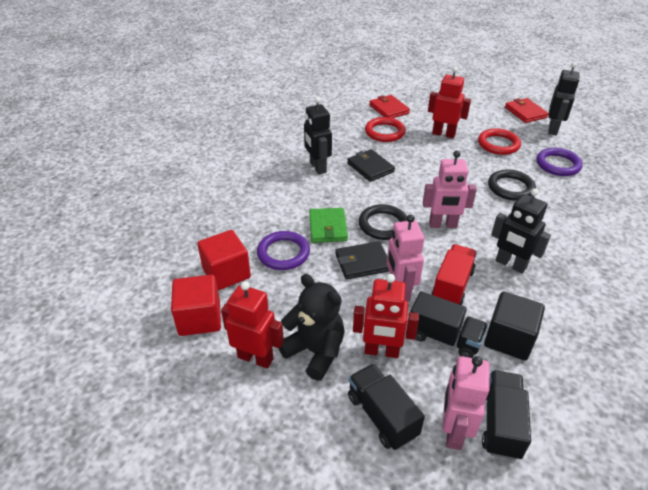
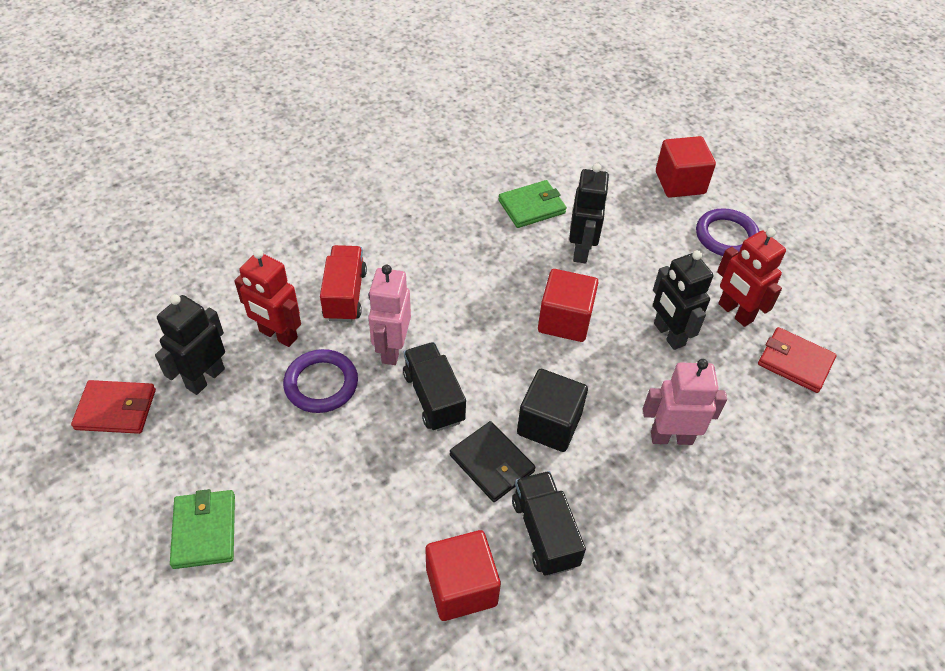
black ring: 2 -> 0
black teddy bear: 1 -> 0
black truck: 3 -> 2
black wallet: 2 -> 1
green wallet: 1 -> 2
pink robot: 3 -> 2
red cube: 2 -> 3
red ring: 2 -> 0
red robot: 3 -> 2

